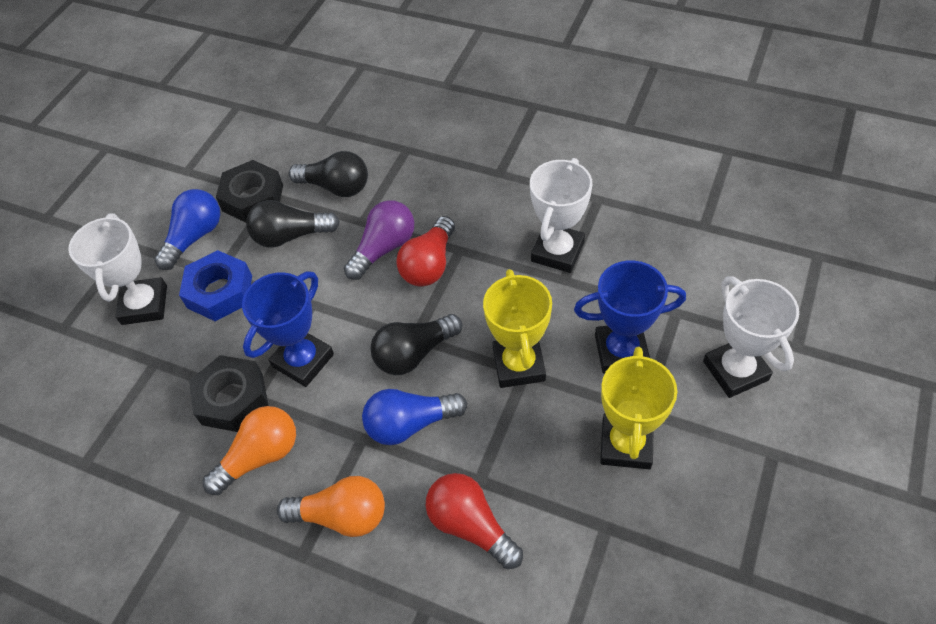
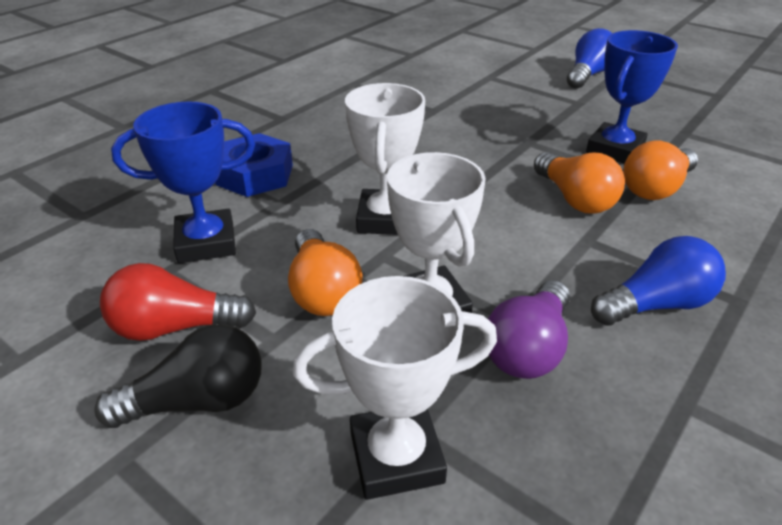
black light bulb: 3 -> 1
black nut: 2 -> 0
orange light bulb: 2 -> 3
red light bulb: 2 -> 1
yellow trophy: 2 -> 0

